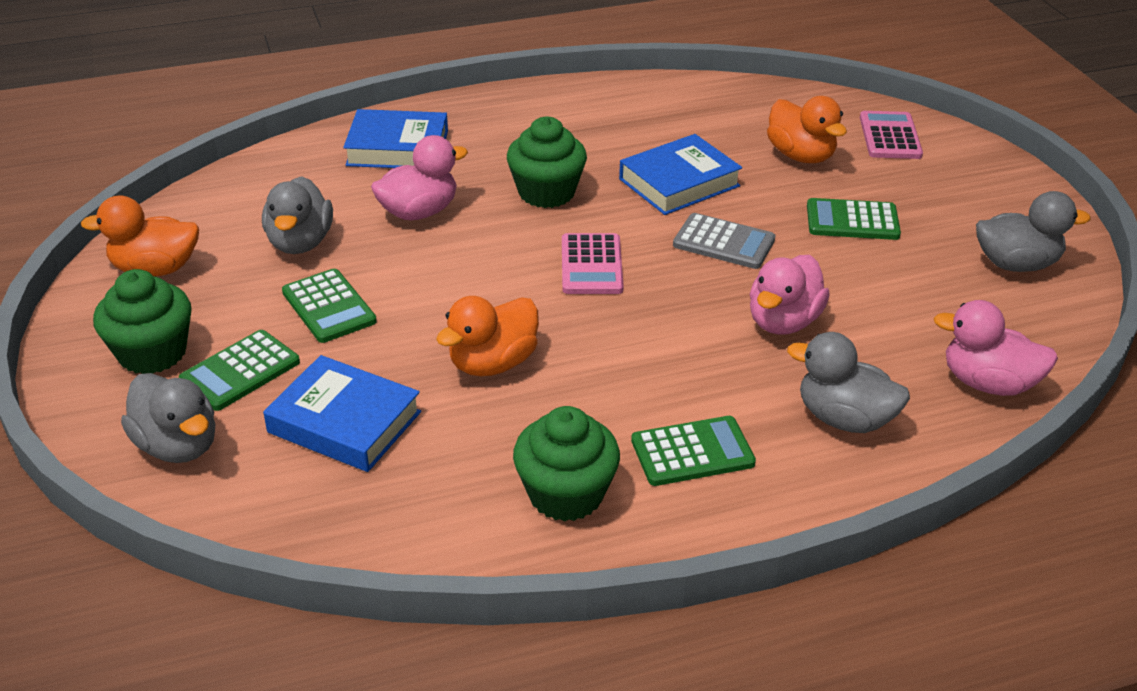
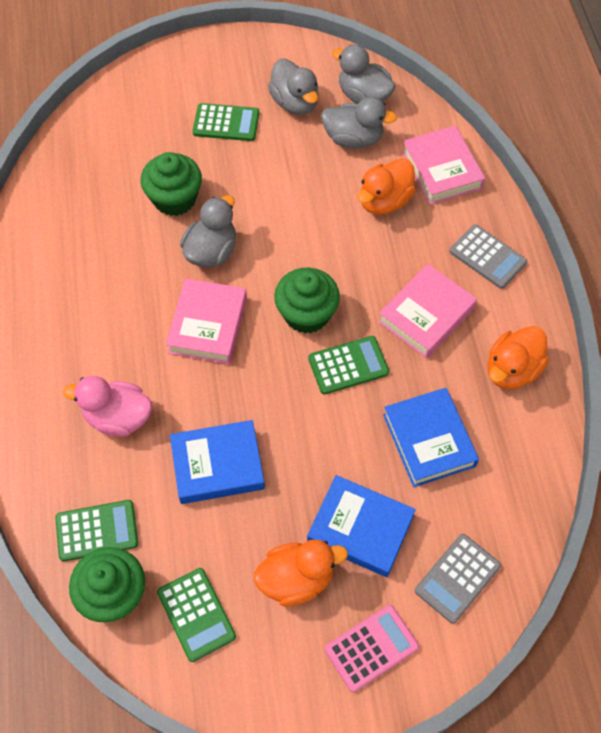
grey calculator: 1 -> 2
pink book: 0 -> 3
pink calculator: 2 -> 1
pink duck: 3 -> 1

